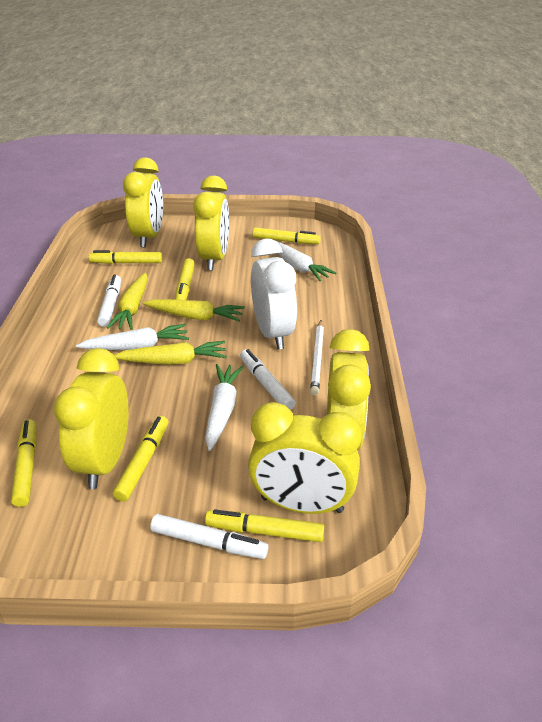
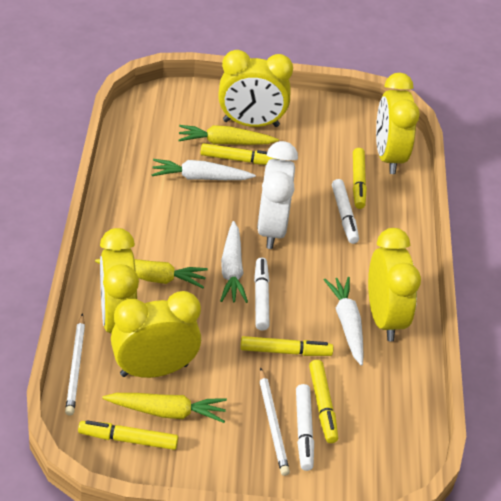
white pencil: 1 -> 2
yellow marker: 6 -> 5

